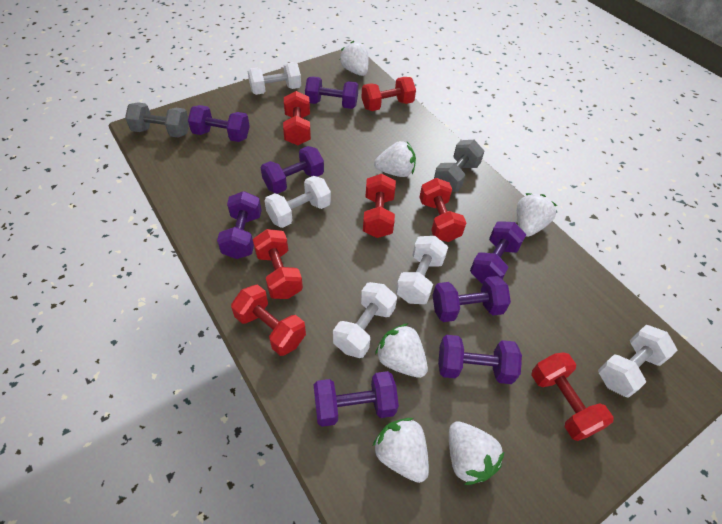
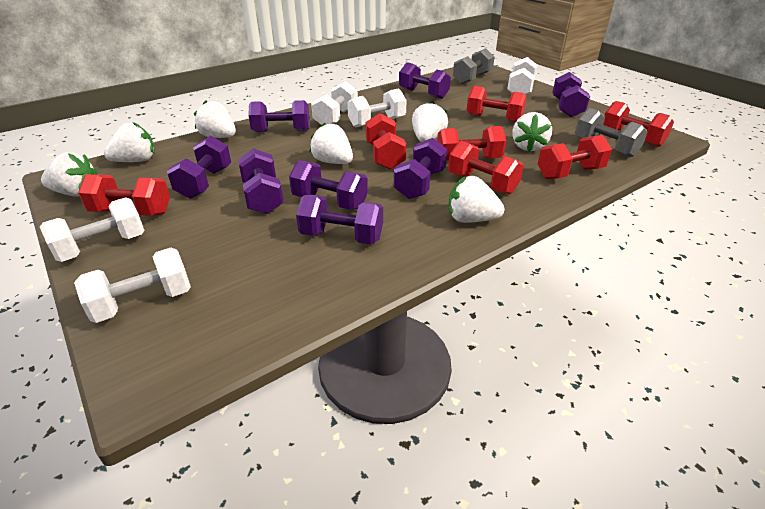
white strawberry: 6 -> 7

